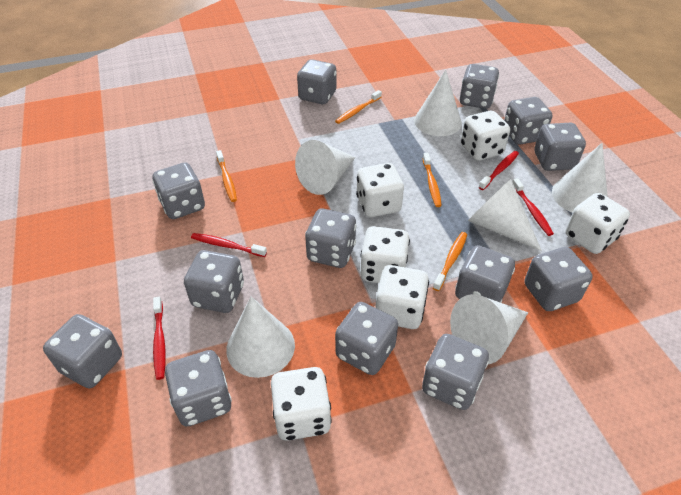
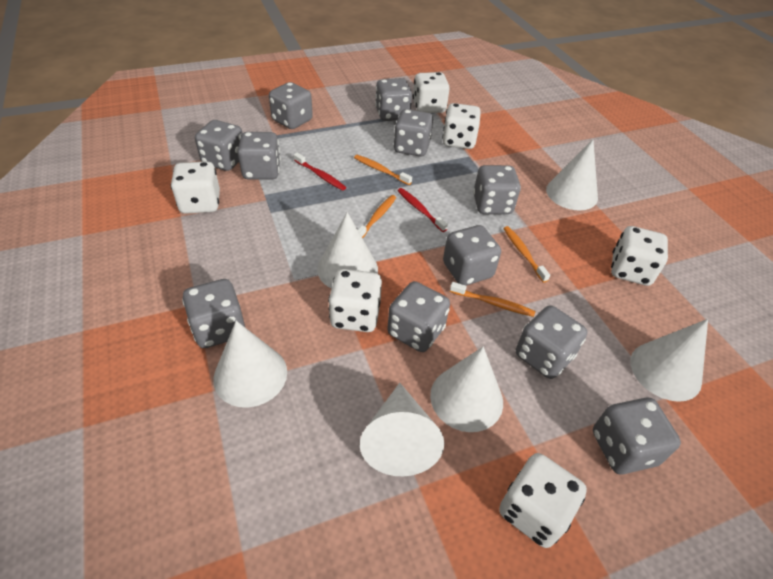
grey dice: 13 -> 11
red toothbrush: 4 -> 2

